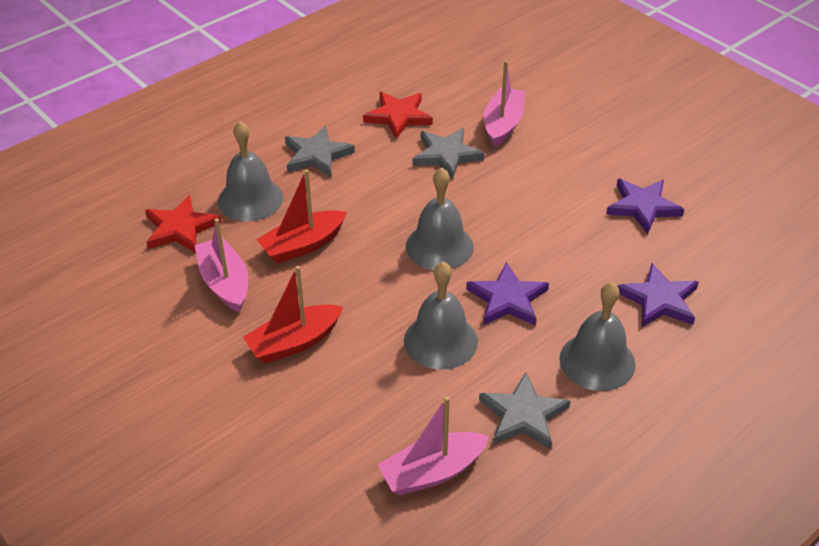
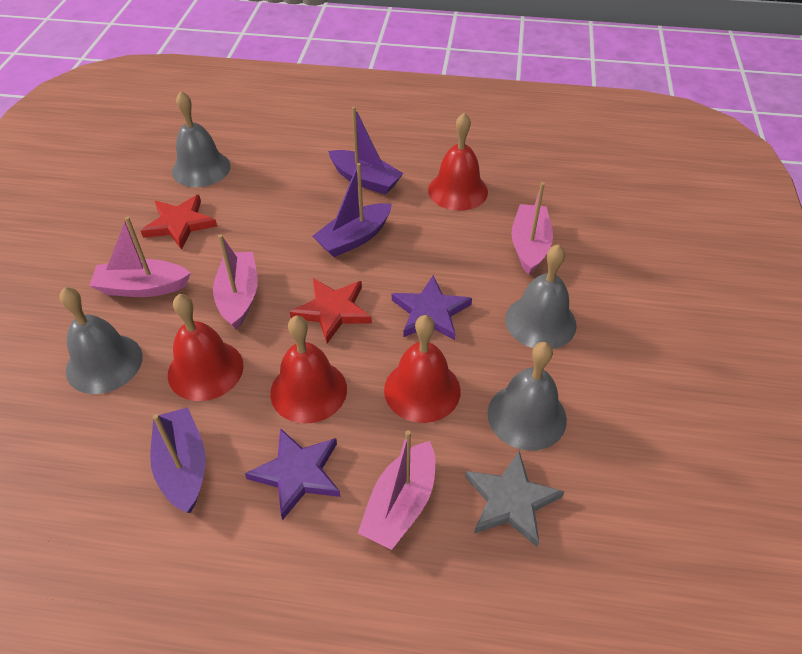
grey star: 3 -> 1
pink boat: 3 -> 4
purple boat: 0 -> 3
purple star: 3 -> 2
red bell: 0 -> 4
red boat: 2 -> 0

